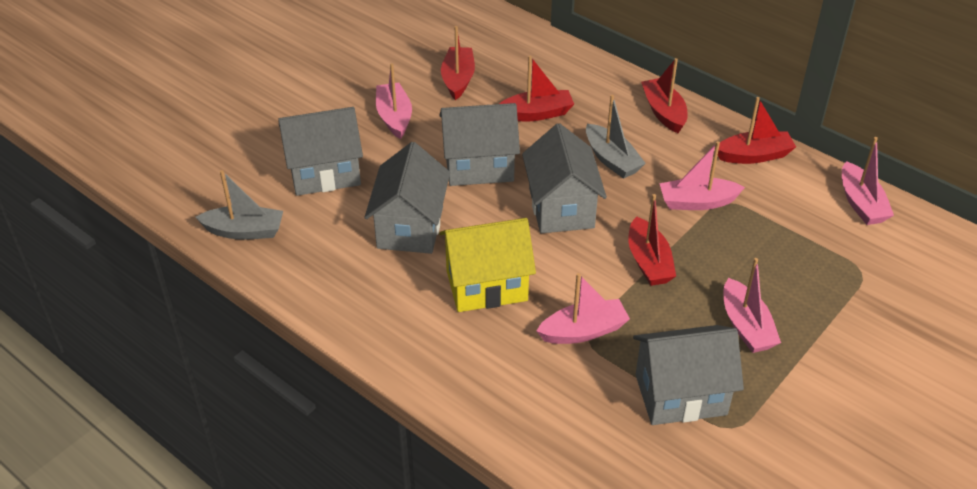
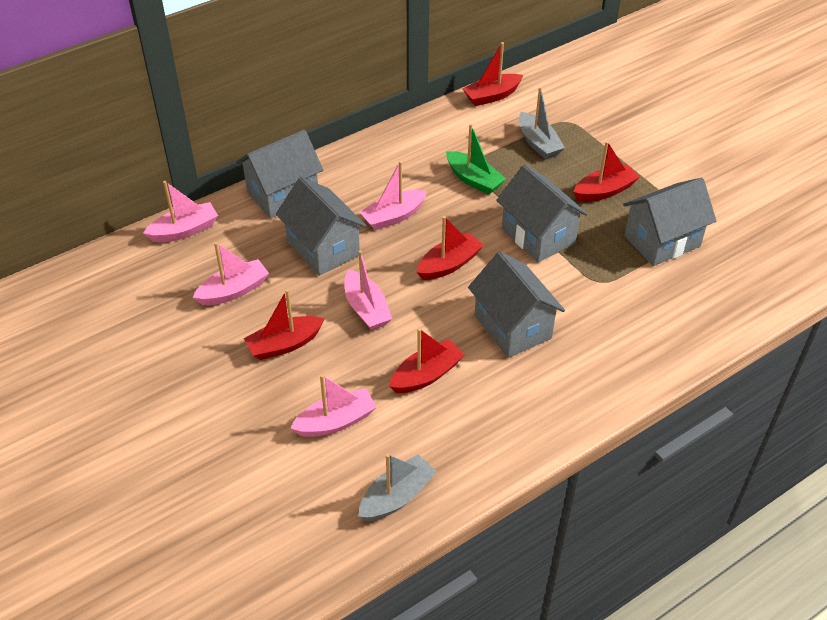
green boat: 0 -> 1
yellow house: 1 -> 0

